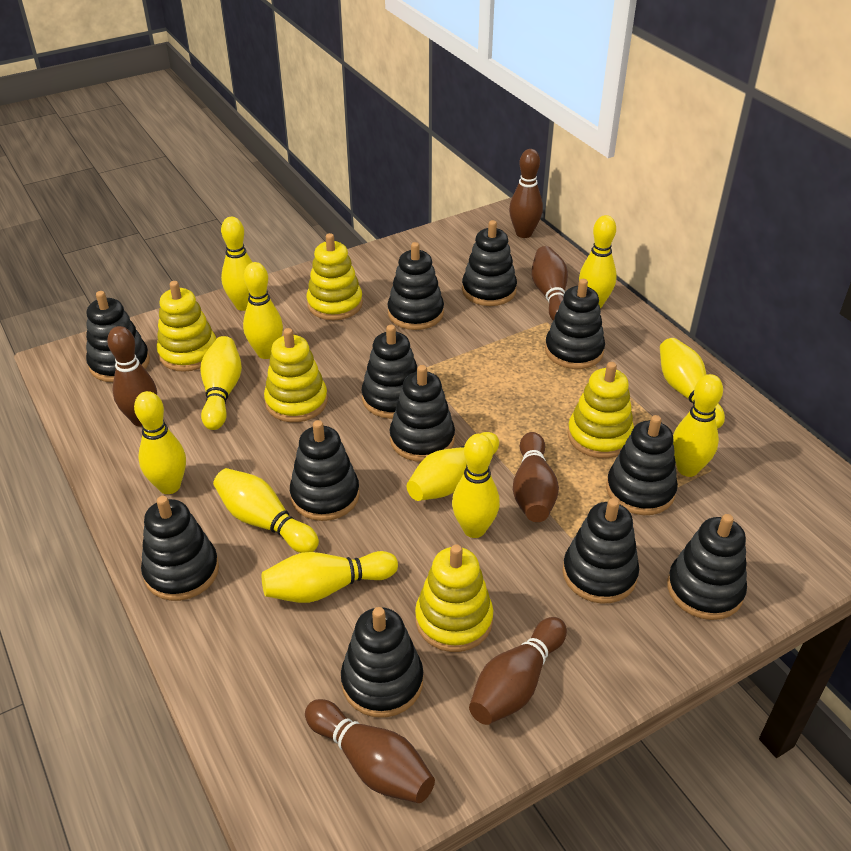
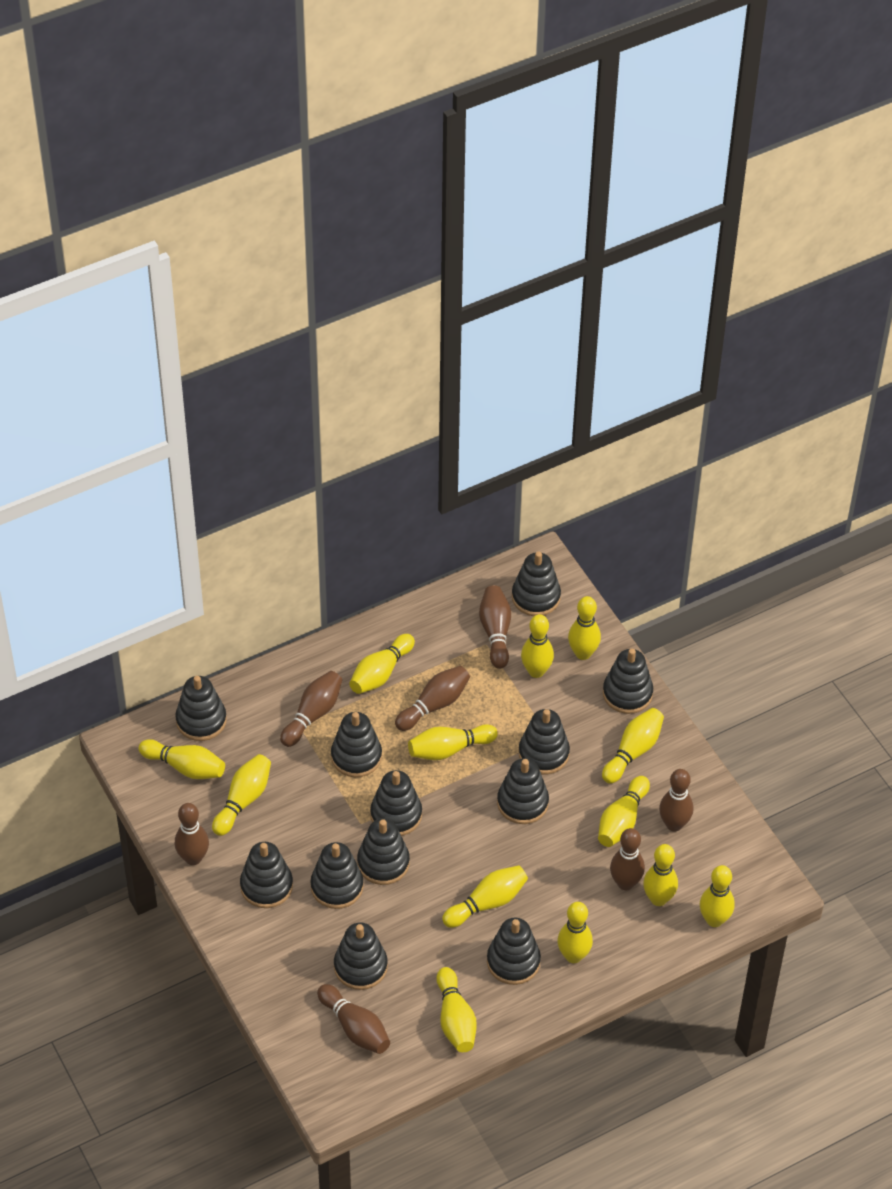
brown bowling pin: 6 -> 7
yellow bowling pin: 11 -> 13
yellow stacking toy: 5 -> 0

